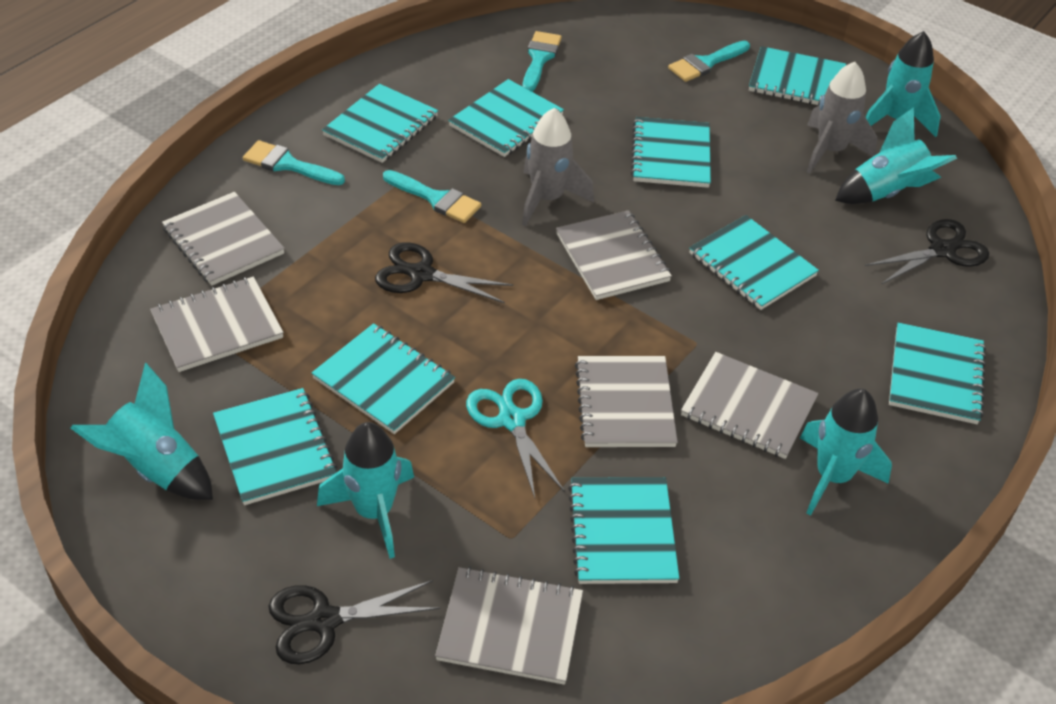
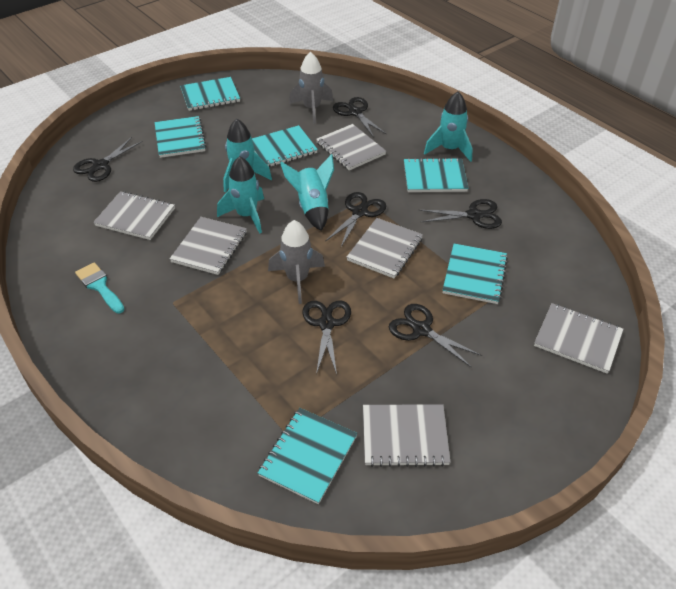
black scissors: 3 -> 6
turquoise brush: 4 -> 1
turquoise notebook: 9 -> 6
turquoise rocket: 5 -> 4
turquoise scissors: 1 -> 0

